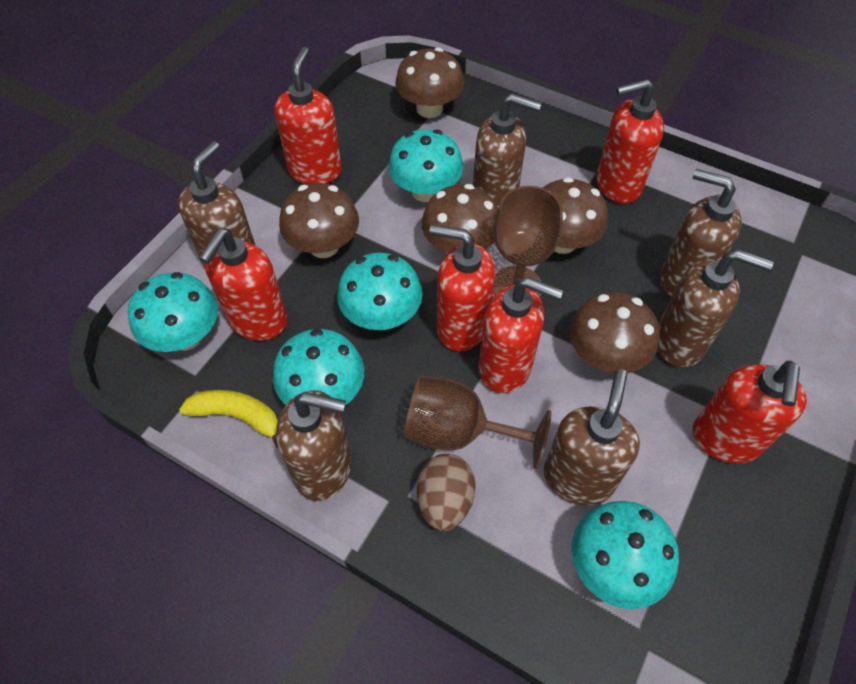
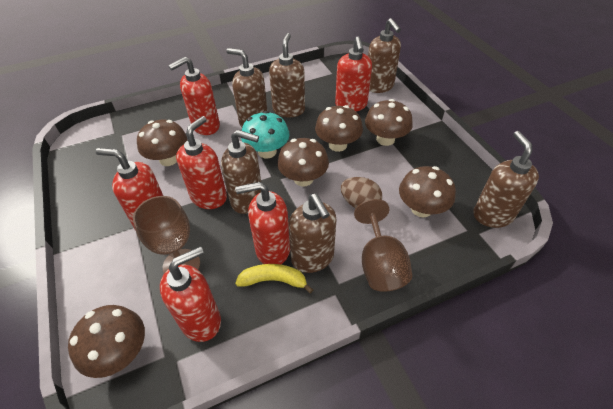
brown mushroom: 5 -> 6
turquoise mushroom: 5 -> 1

